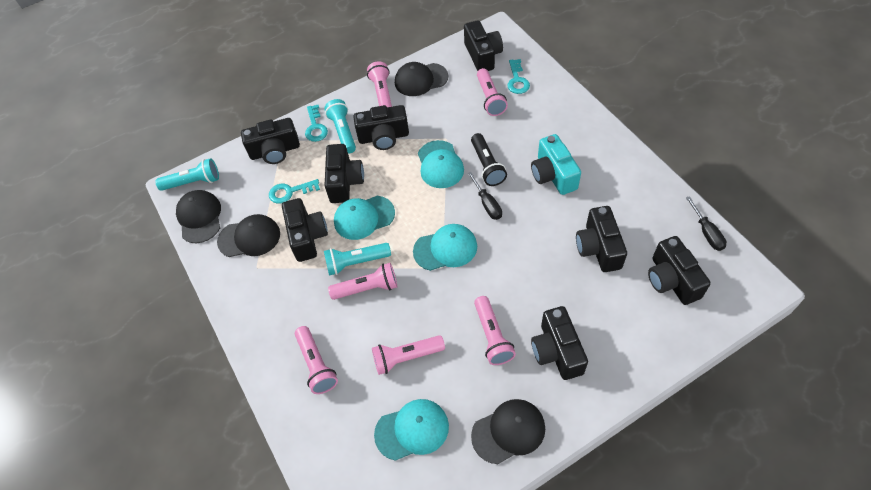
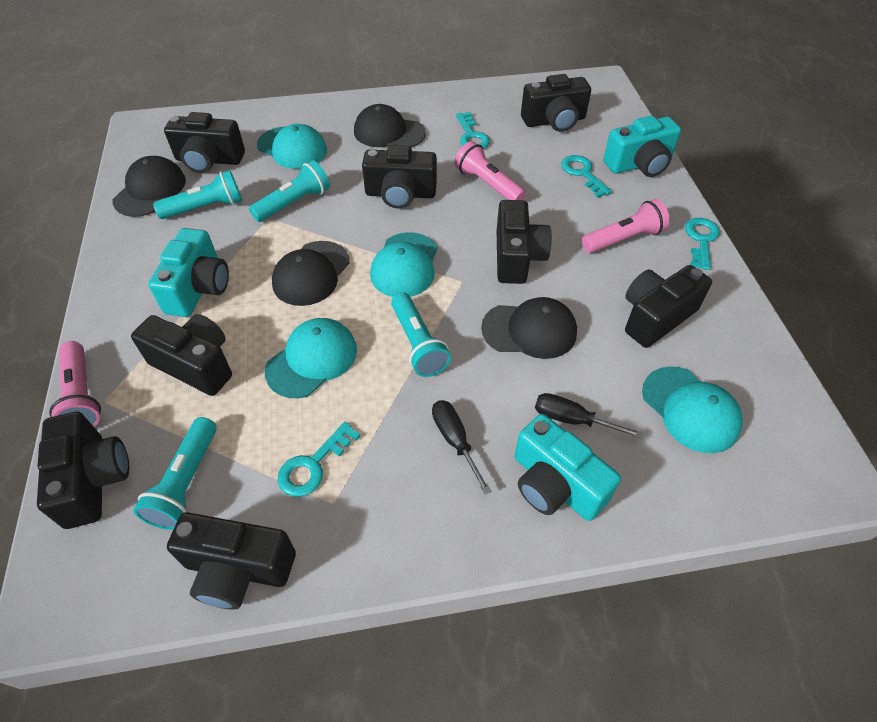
black flashlight: 1 -> 0
pink flashlight: 6 -> 3
turquoise camera: 1 -> 3
turquoise flashlight: 3 -> 4
turquoise key: 3 -> 4

